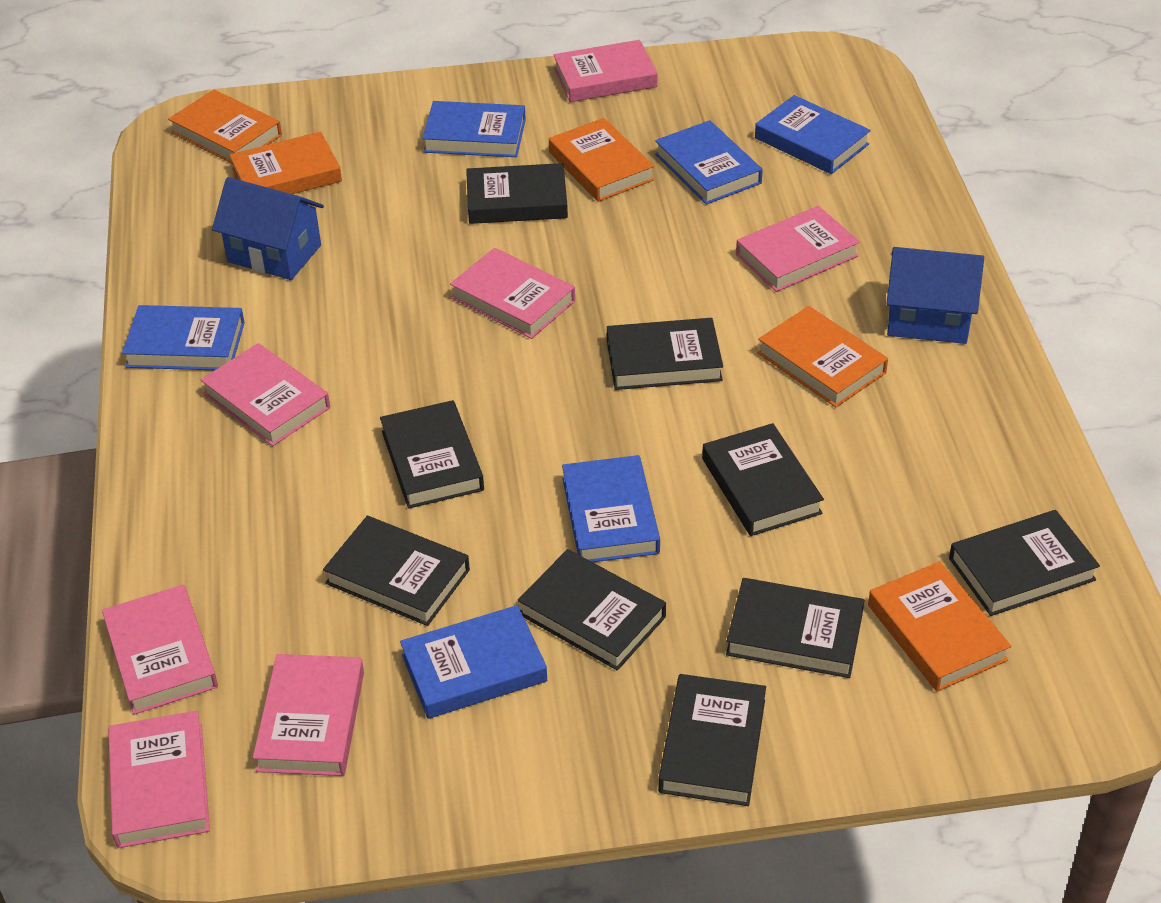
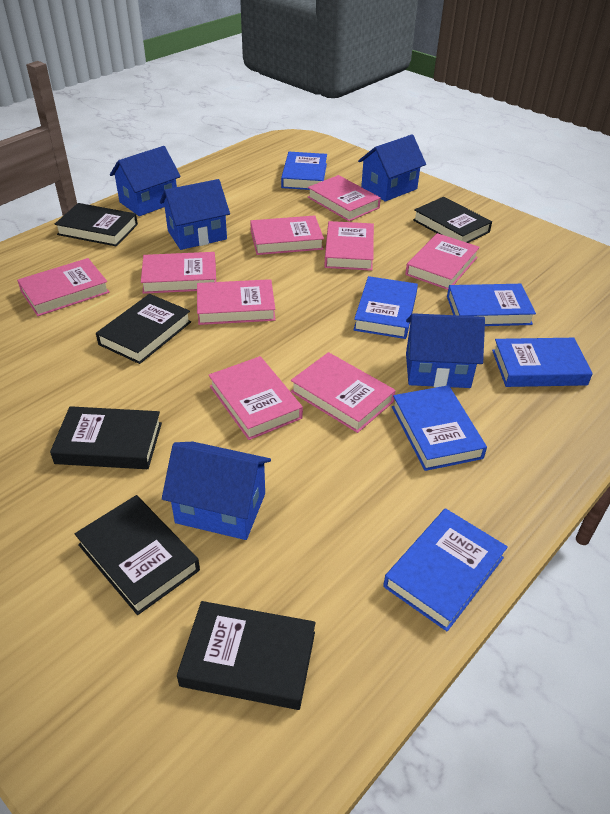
black book: 9 -> 6
blue house: 2 -> 5
orange book: 5 -> 0
pink book: 7 -> 9

